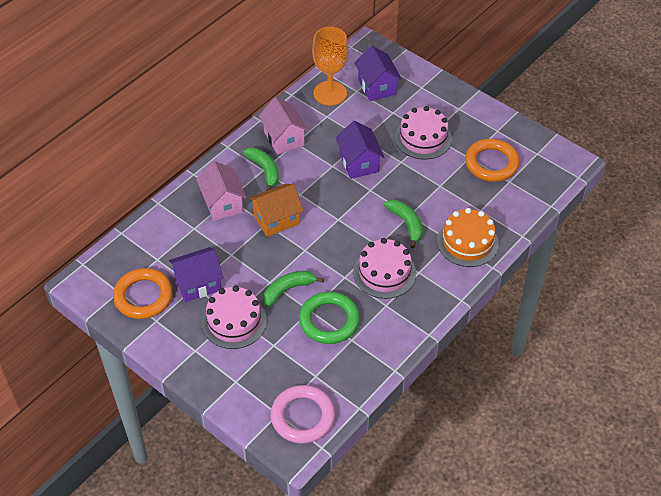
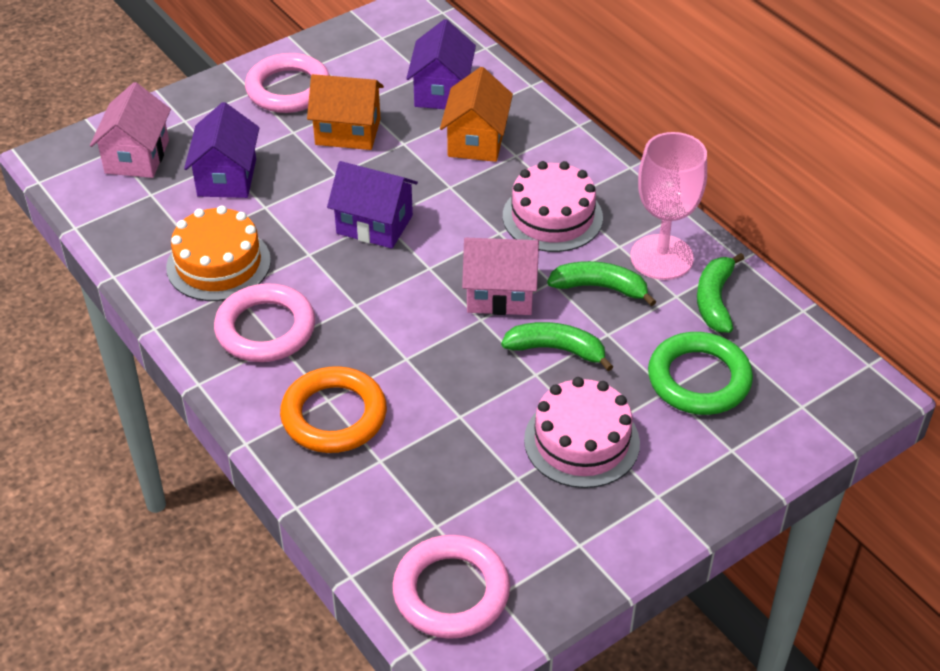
orange goblet: 1 -> 0
orange house: 1 -> 2
orange ring: 2 -> 1
pink cake: 3 -> 2
pink goblet: 0 -> 1
pink ring: 1 -> 3

